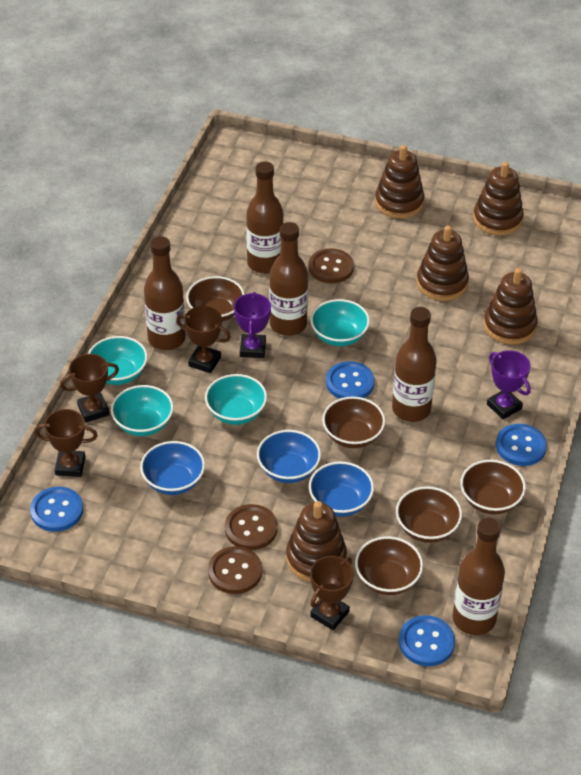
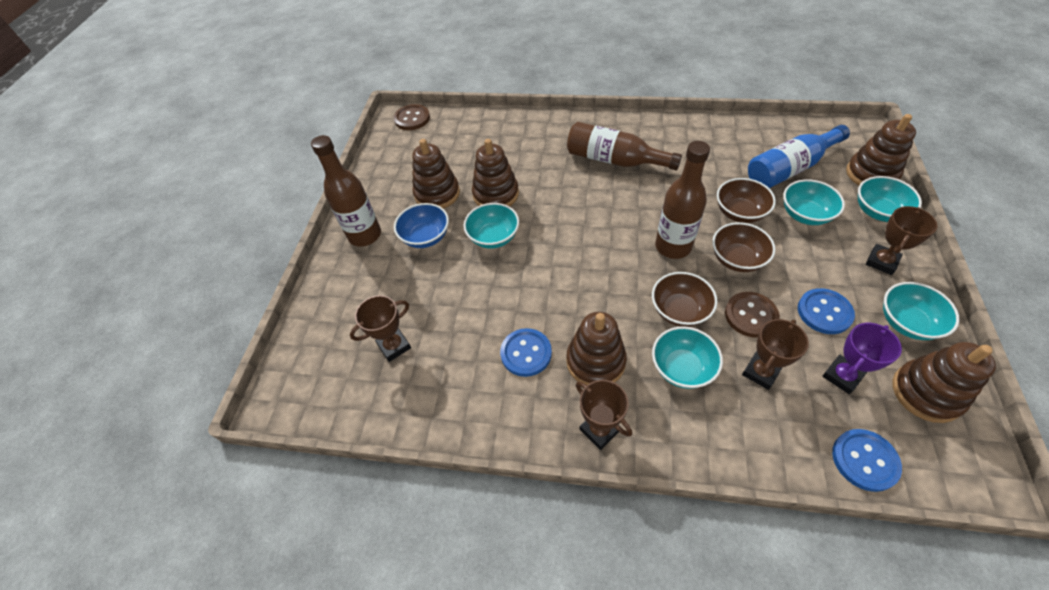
blue bottle: 0 -> 1
blue bowl: 3 -> 1
blue button: 4 -> 3
brown bottle: 5 -> 3
brown bowl: 5 -> 3
brown button: 3 -> 2
purple trophy: 2 -> 1
turquoise bowl: 4 -> 5

